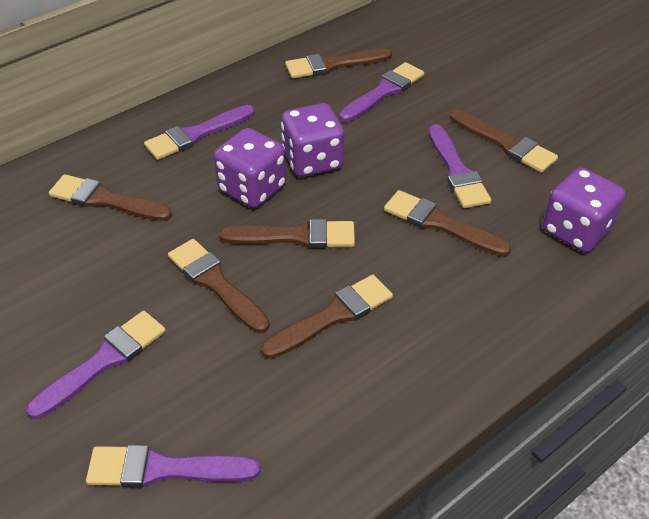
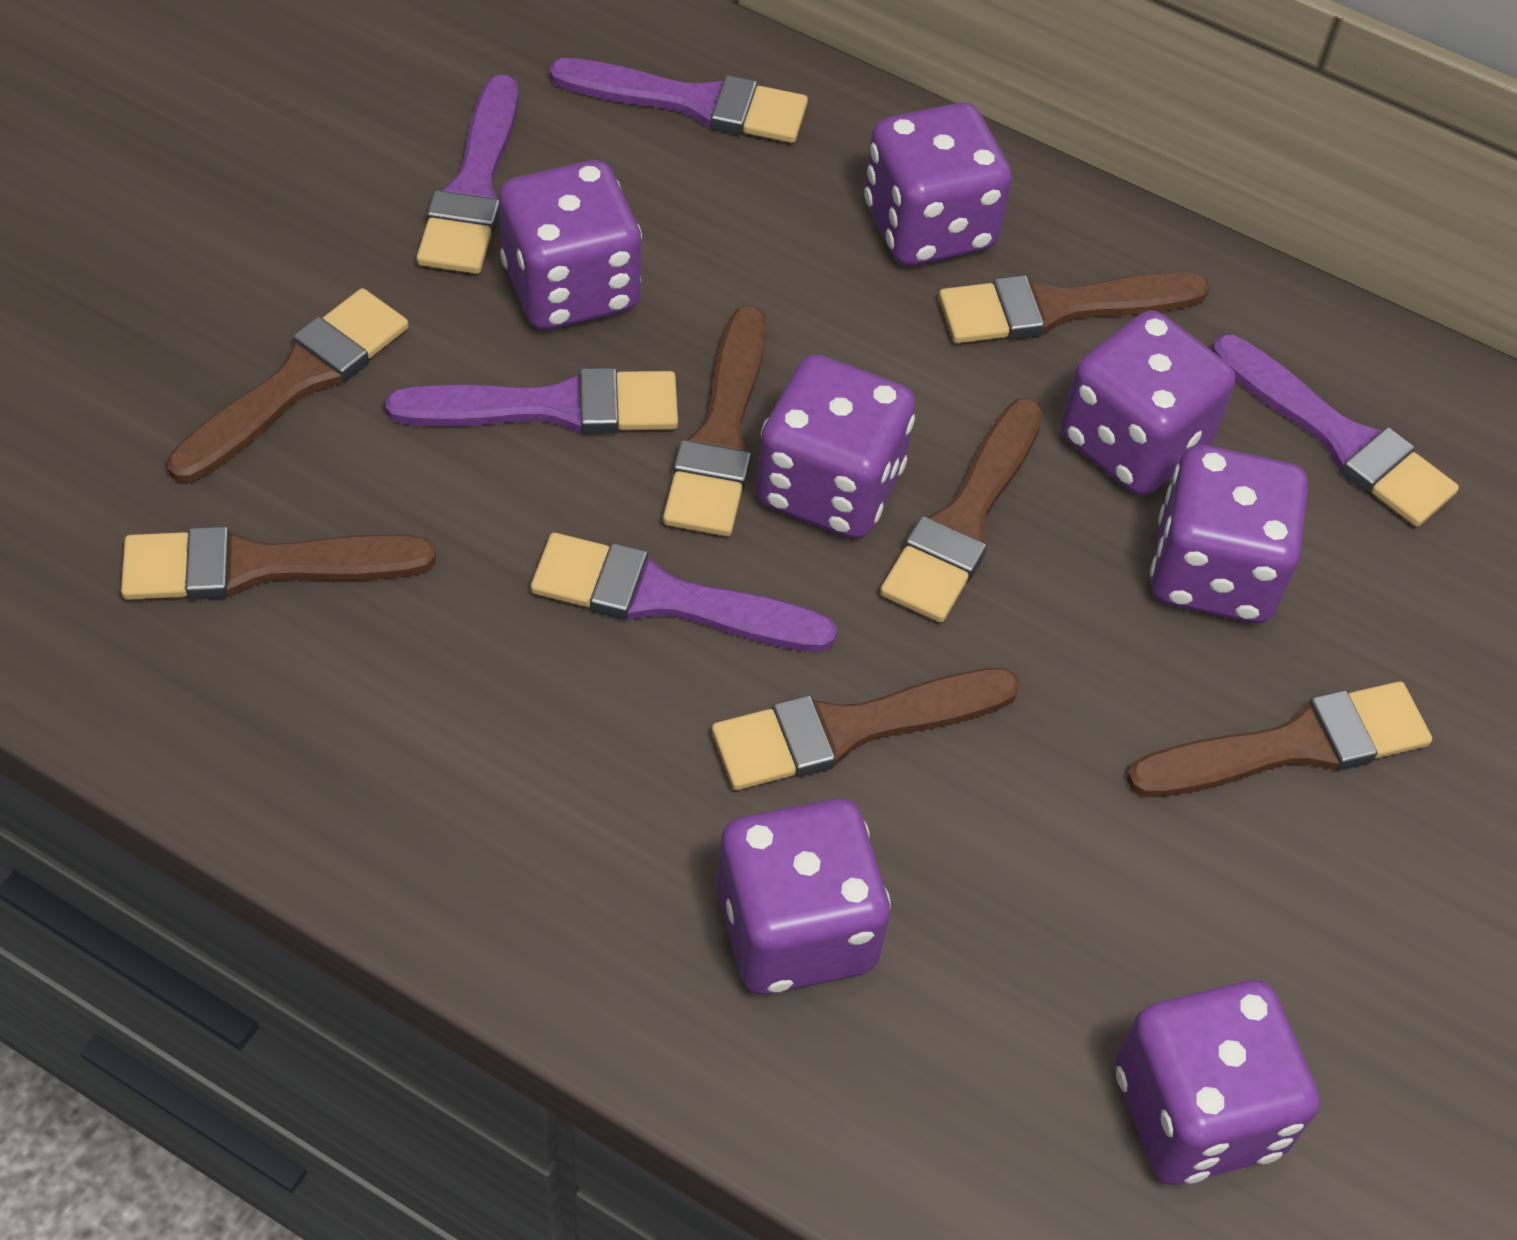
purple dice: 3 -> 7

